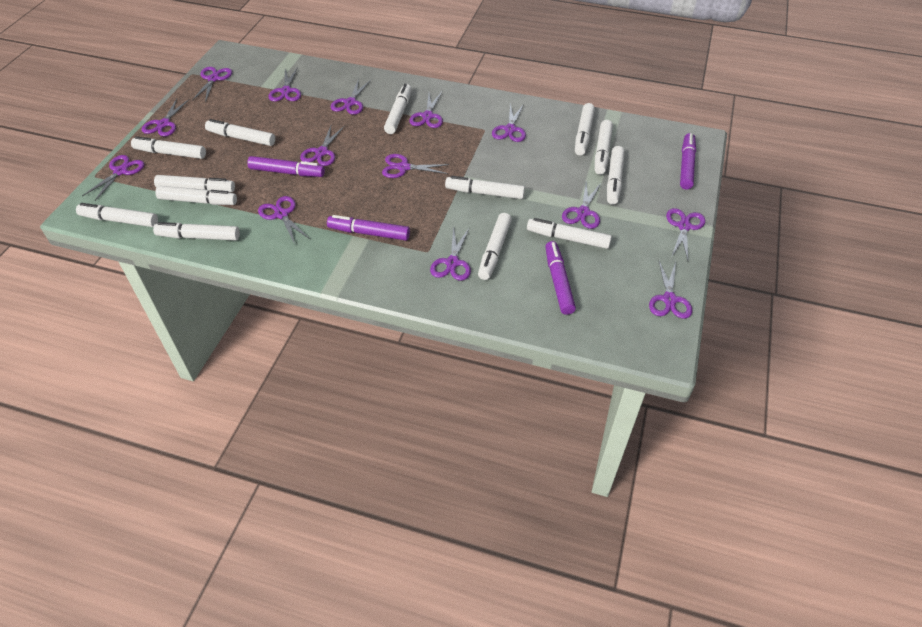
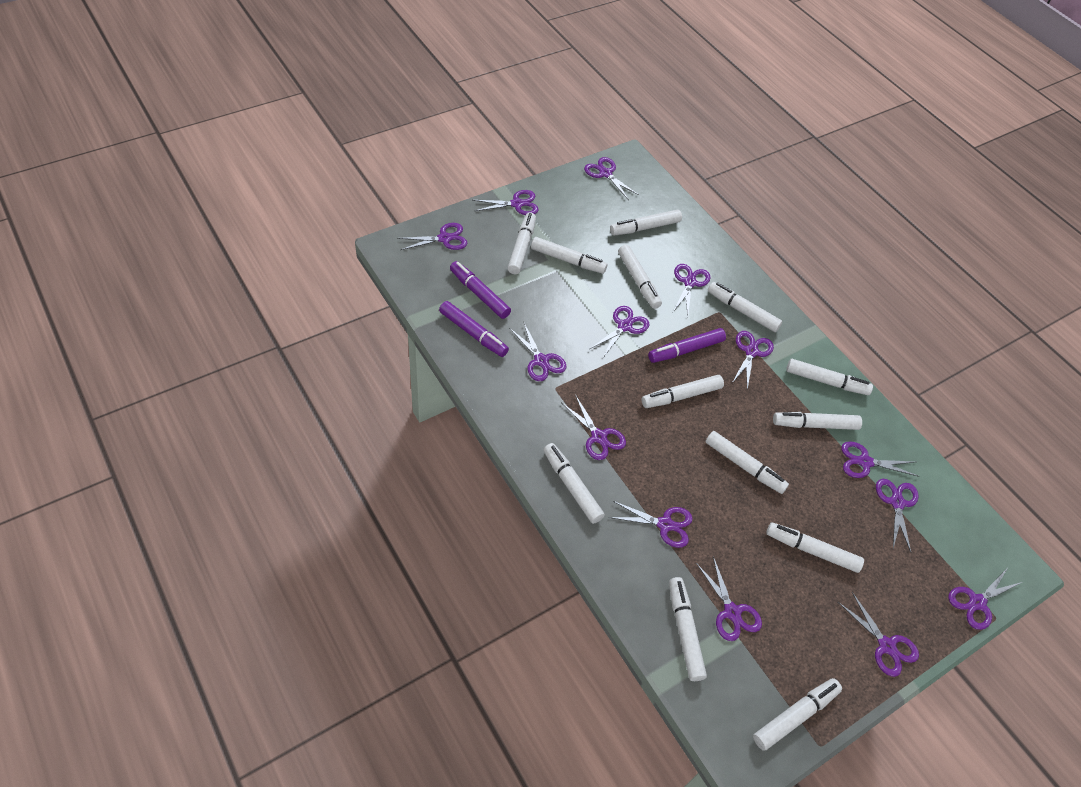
purple marker: 4 -> 3

